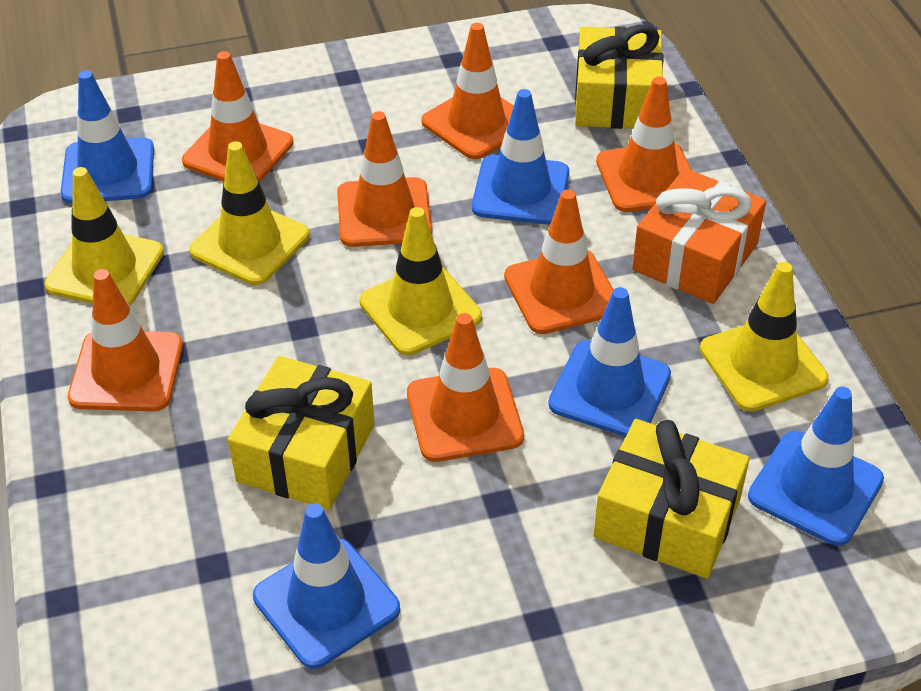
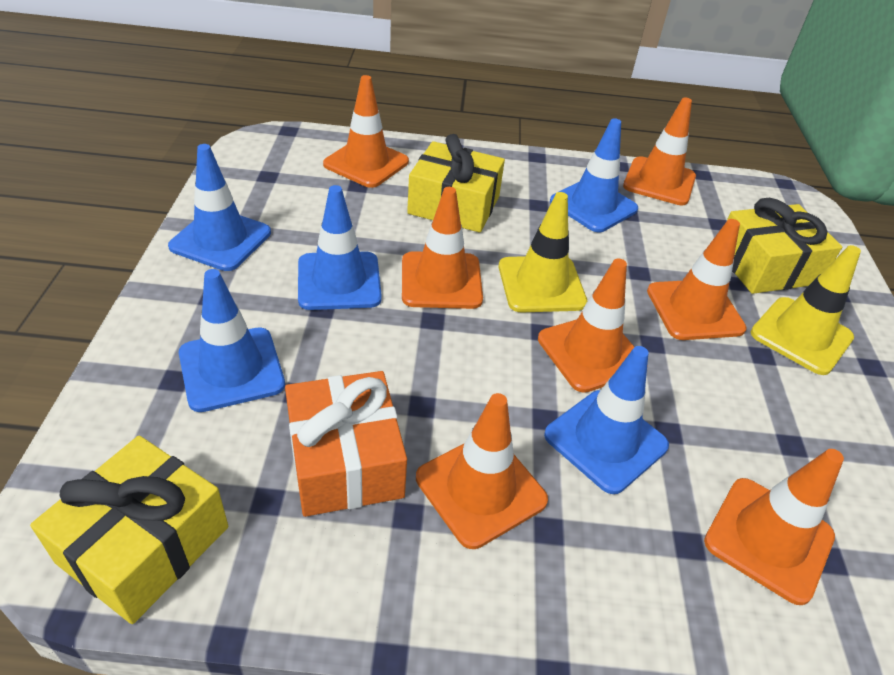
yellow traffic cone: 4 -> 2

